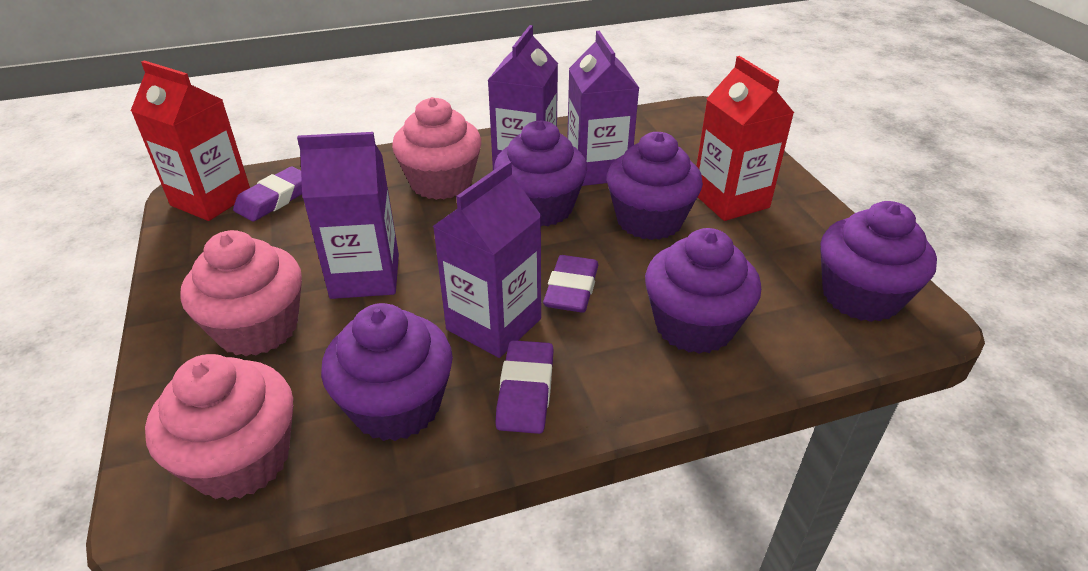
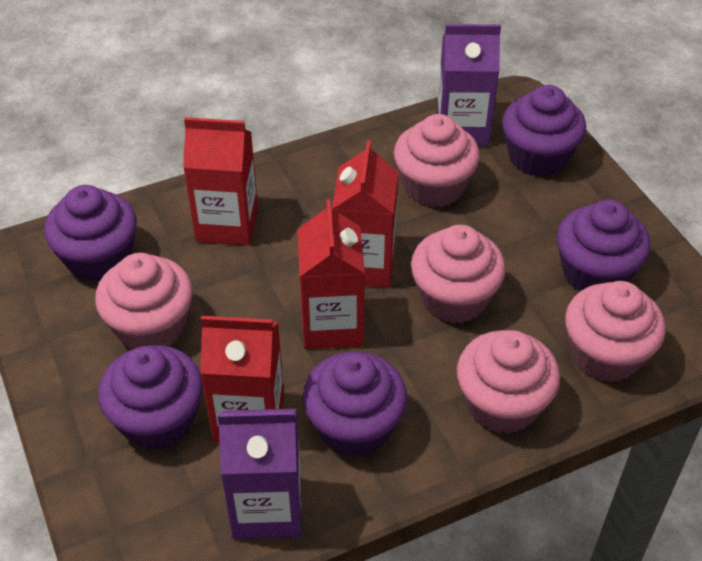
pink cupcake: 3 -> 5
purple carton: 4 -> 2
purple eraser: 3 -> 0
red carton: 2 -> 4

